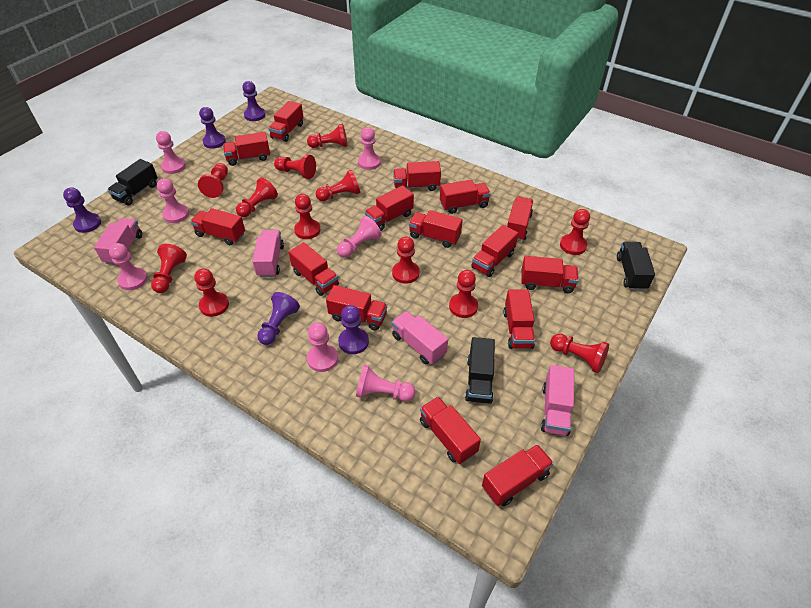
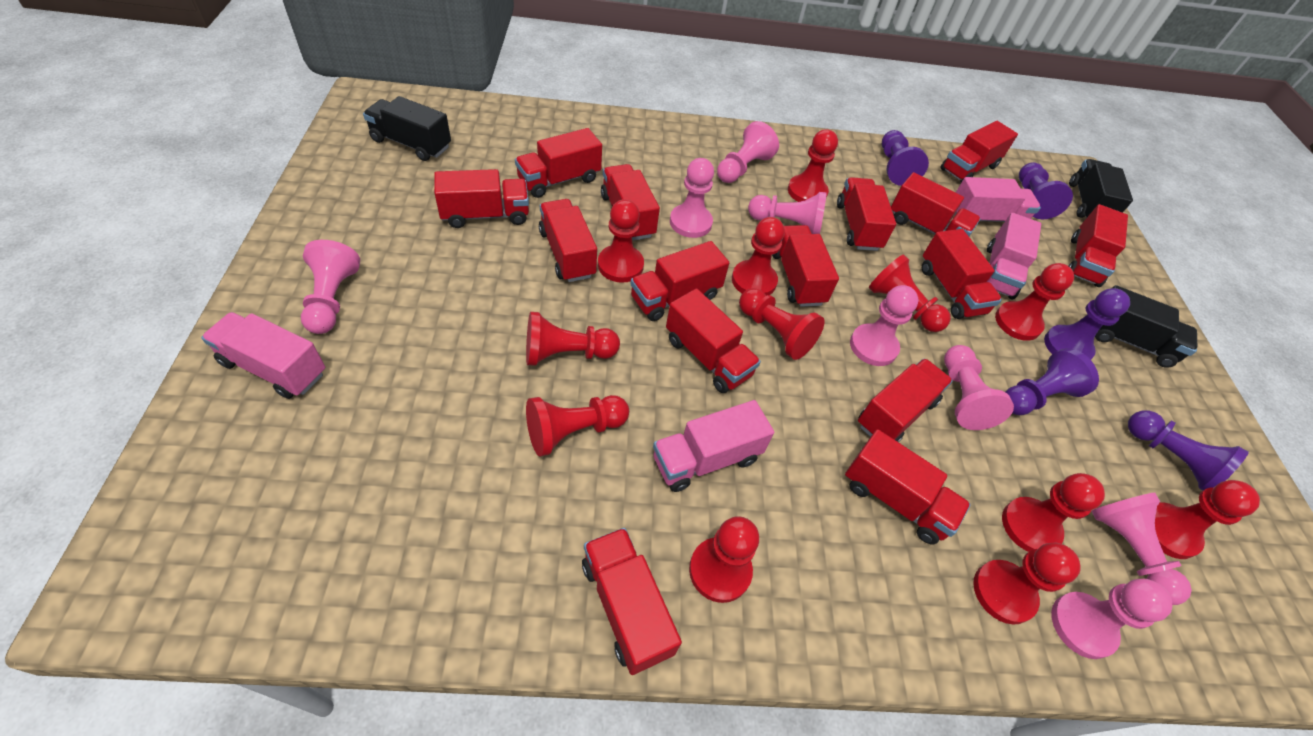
pink pawn: 7 -> 8

